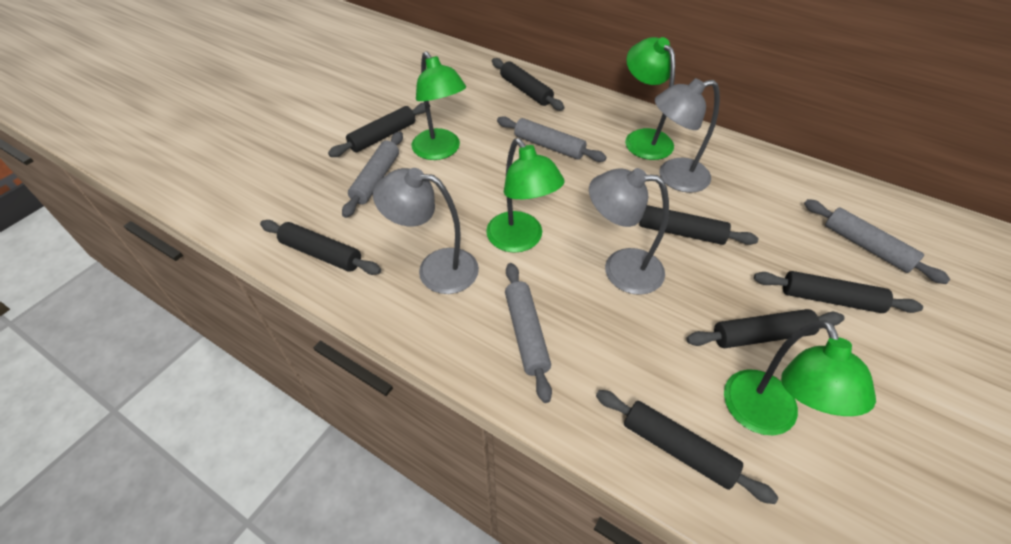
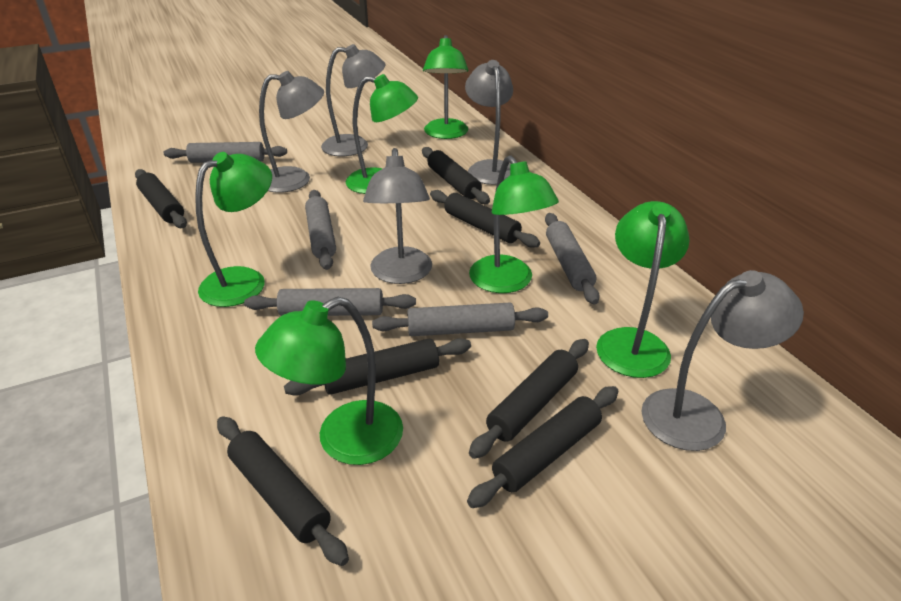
green lamp: 4 -> 6
grey lamp: 3 -> 5
grey rolling pin: 4 -> 5

